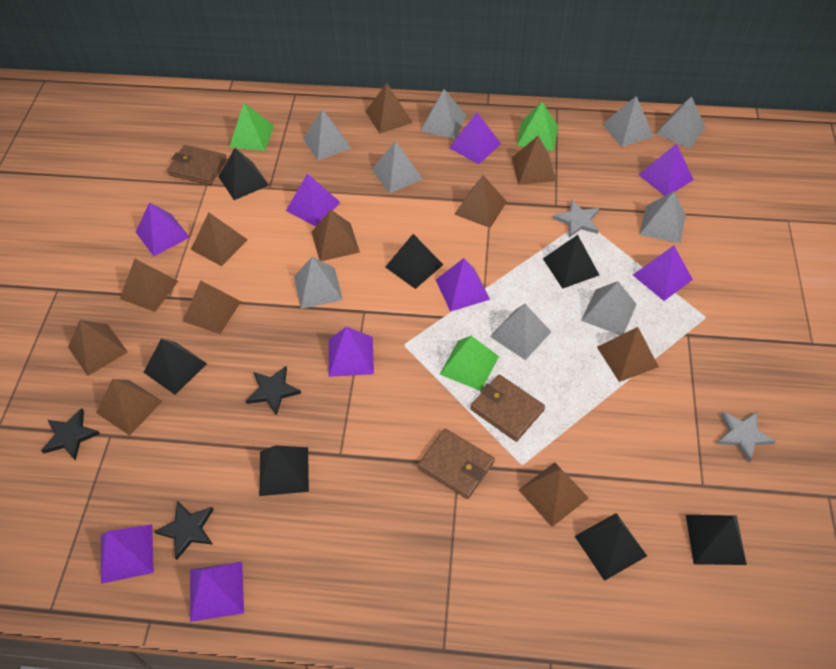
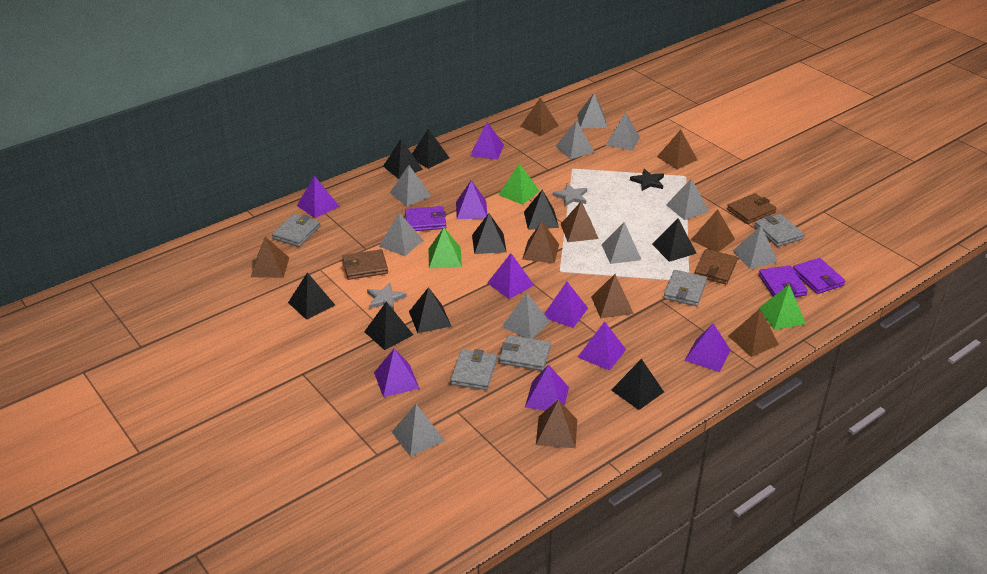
black pyramid: 7 -> 9
black star: 3 -> 1
brown pyramid: 11 -> 9
grey pyramid: 9 -> 10
grey wallet: 0 -> 5
purple wallet: 0 -> 3

